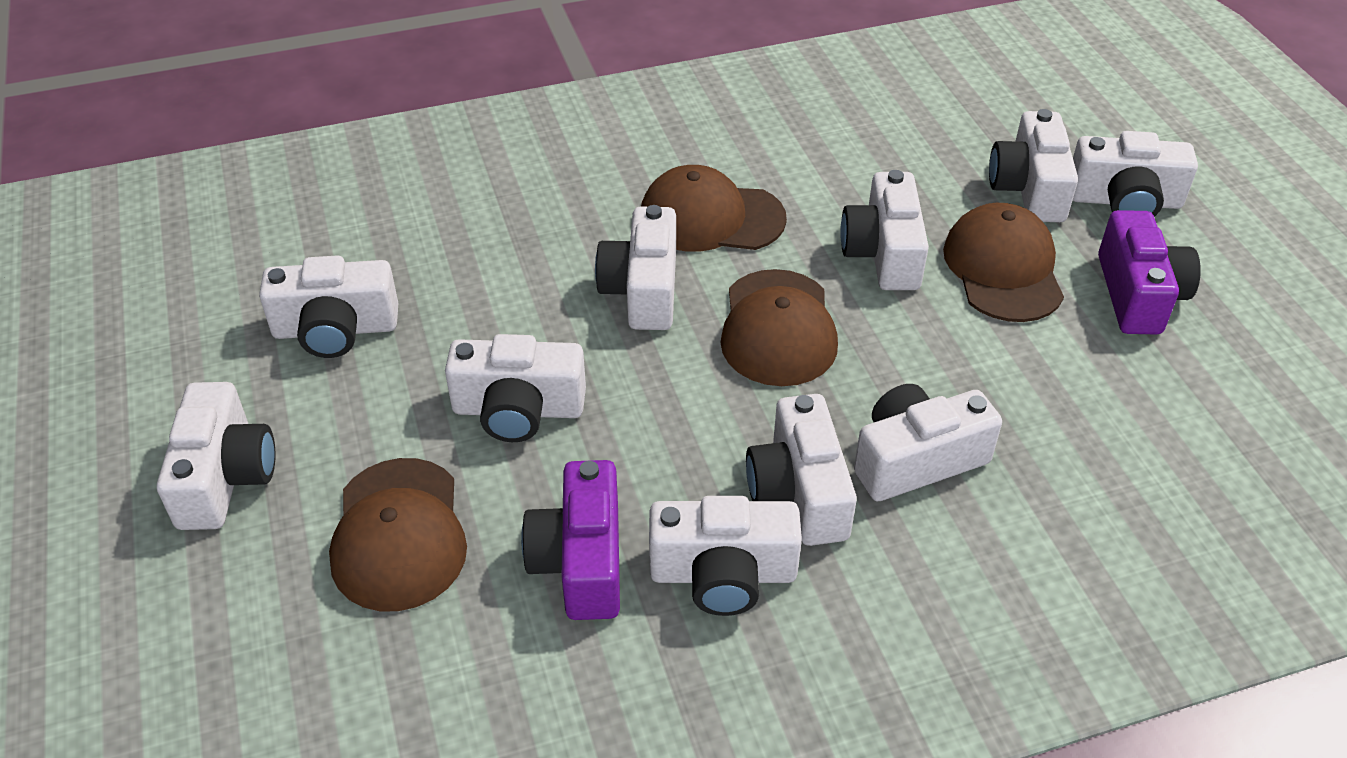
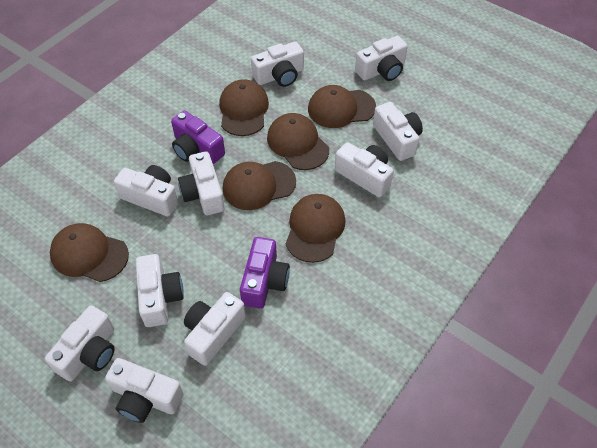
brown cap: 4 -> 6

